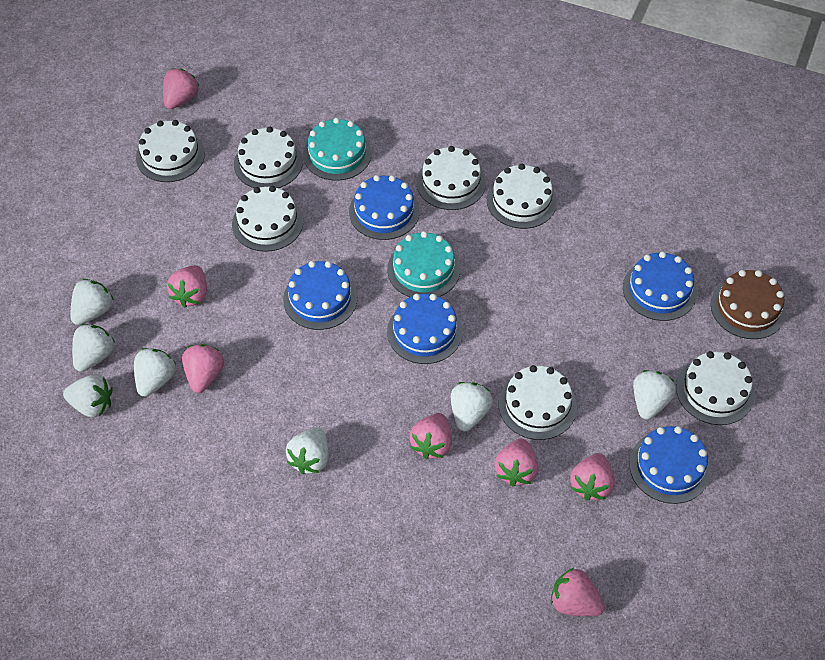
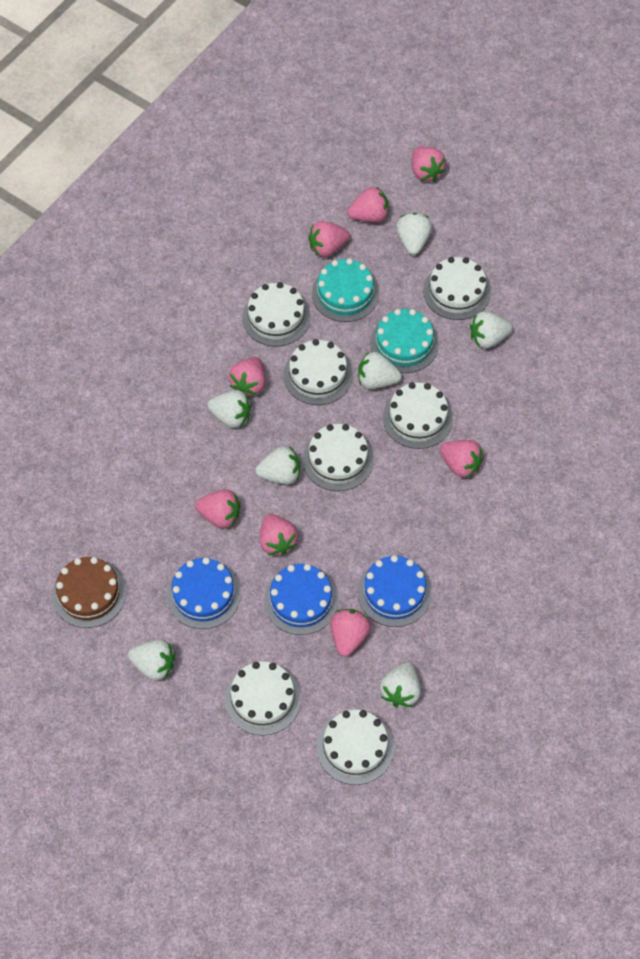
blue cake: 5 -> 3
pink strawberry: 7 -> 8

